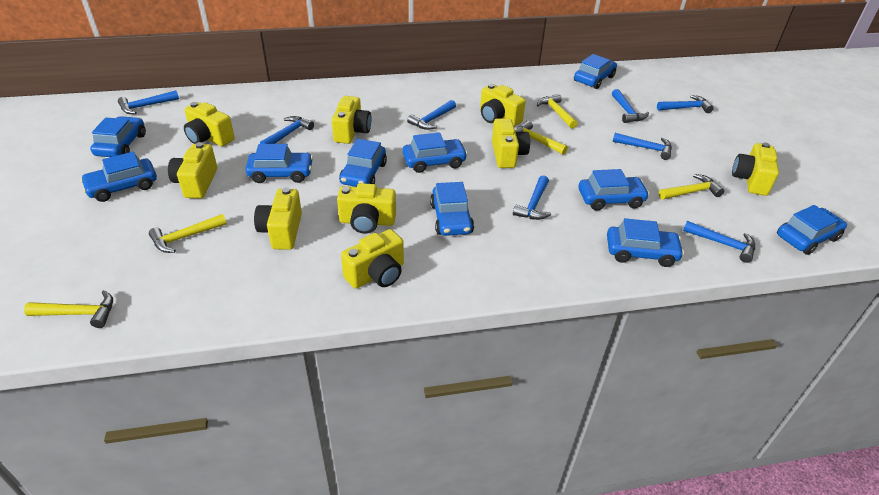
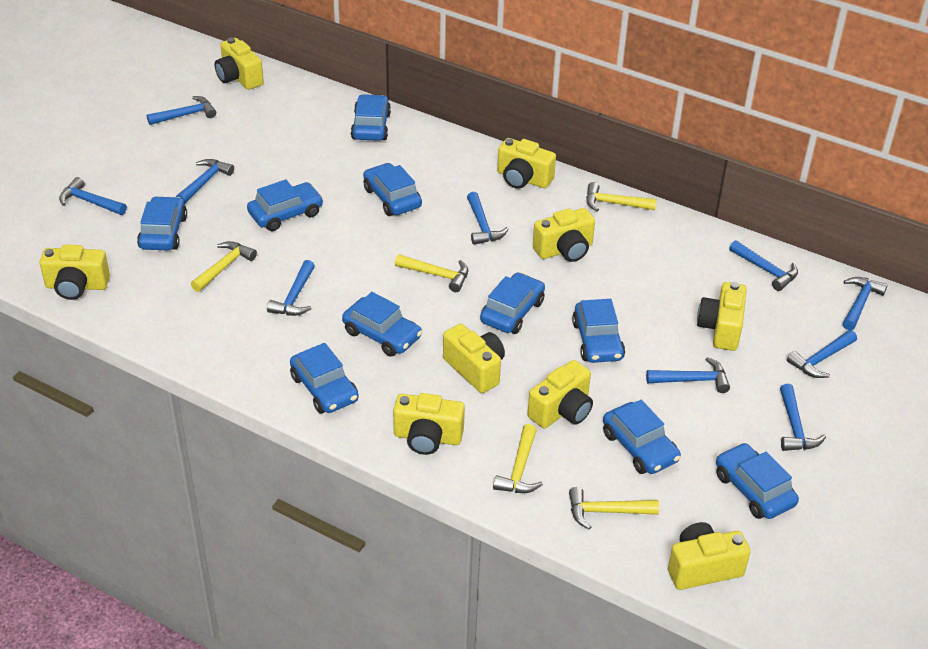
blue hammer: 8 -> 10

